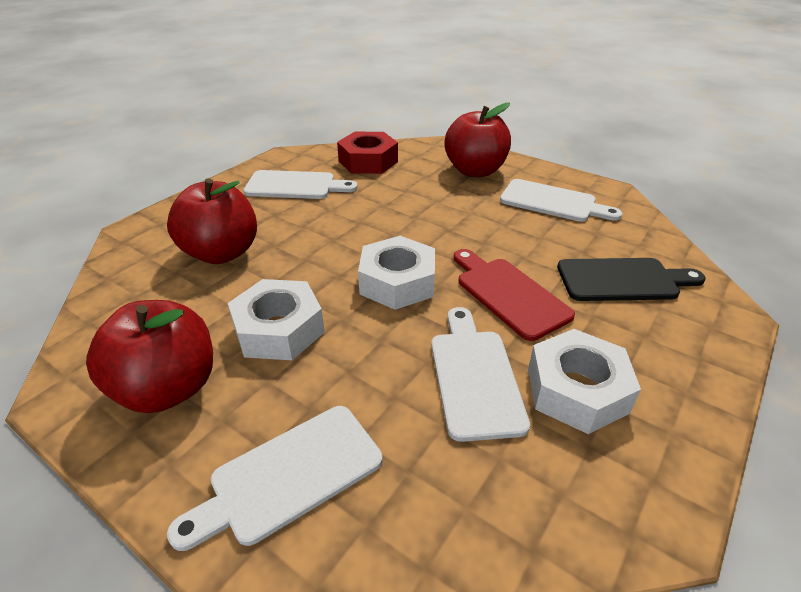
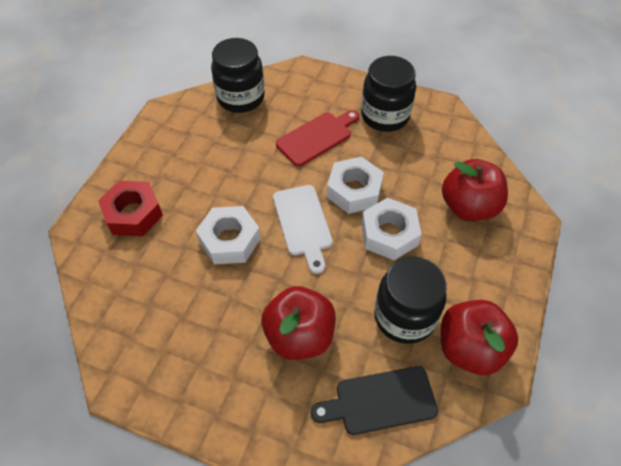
black jar: 0 -> 3
white cutting board: 4 -> 1

